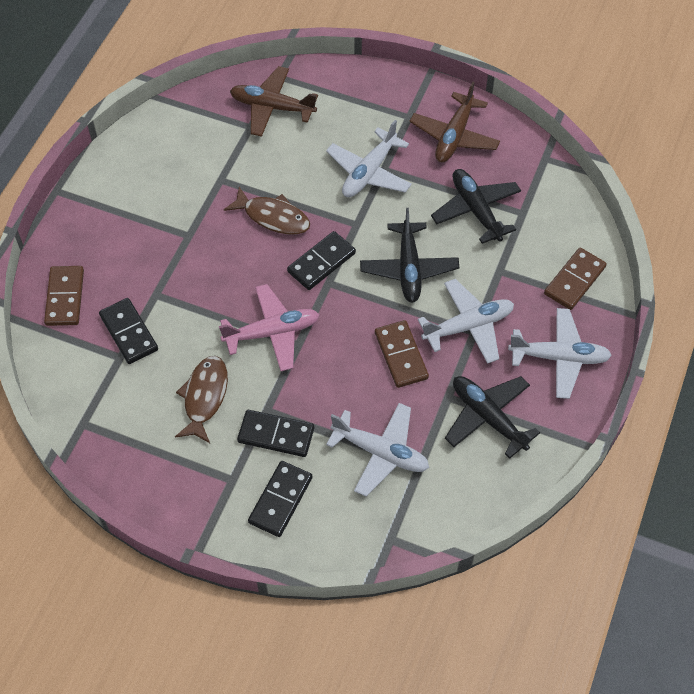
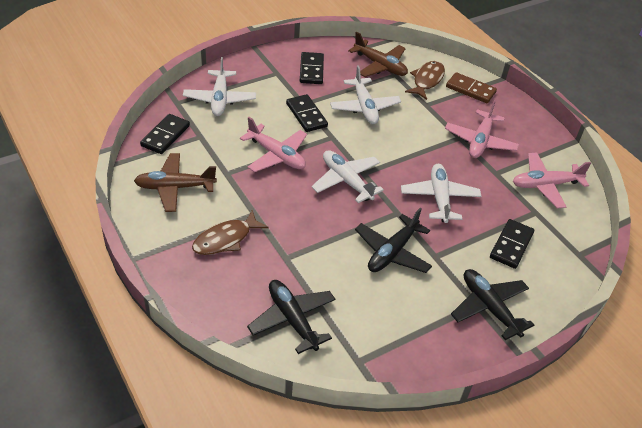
brown domino: 3 -> 1
pink plane: 1 -> 3

